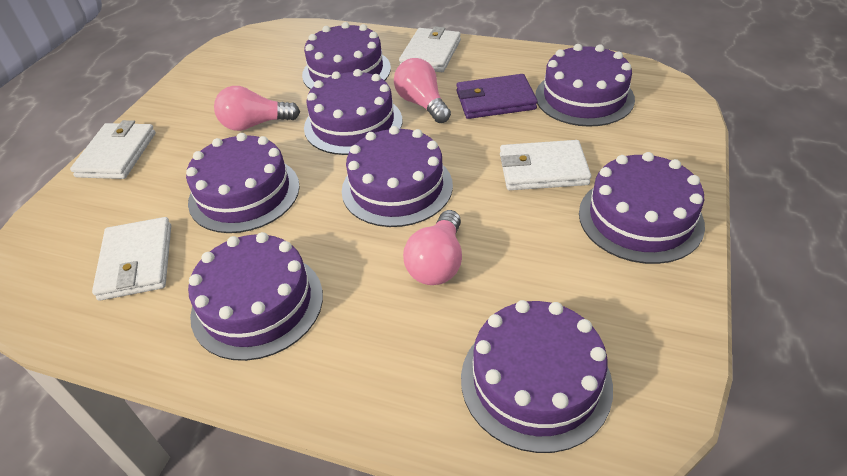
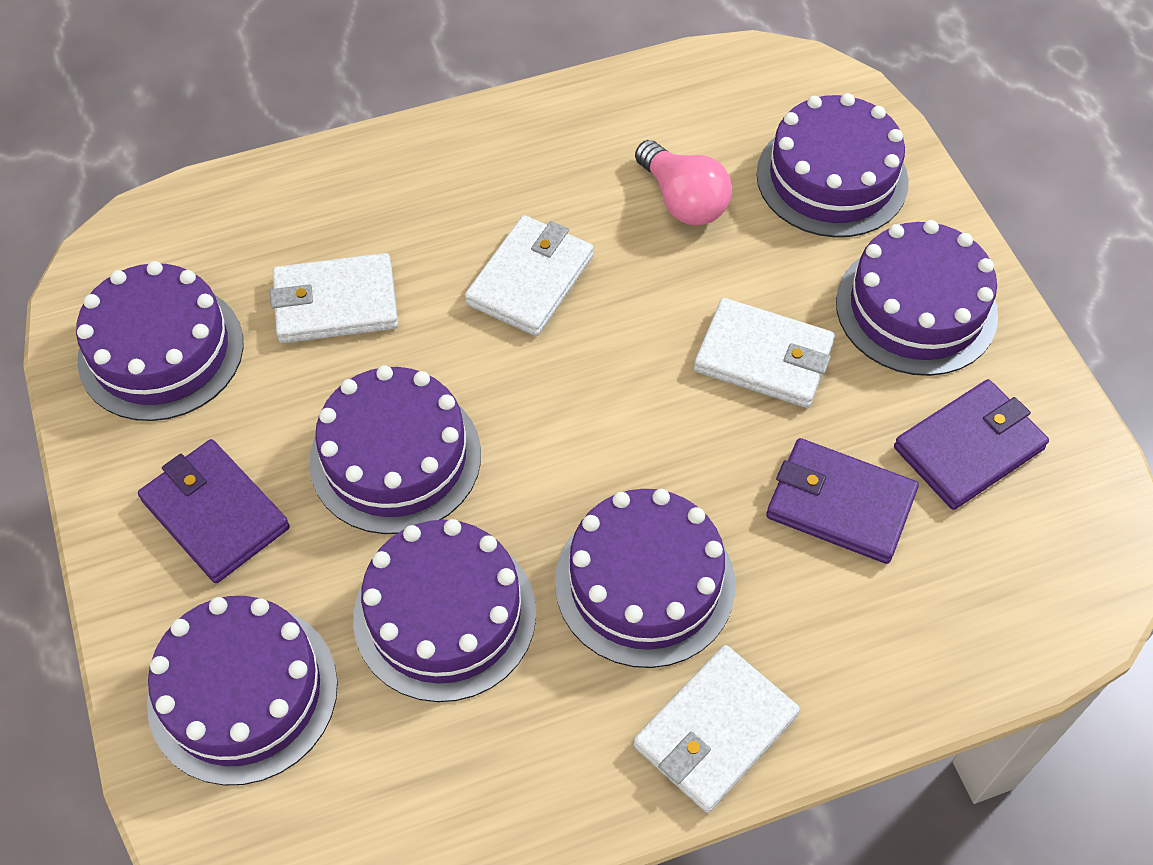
pink light bulb: 3 -> 1
purple cake: 8 -> 7
purple wallet: 1 -> 3

